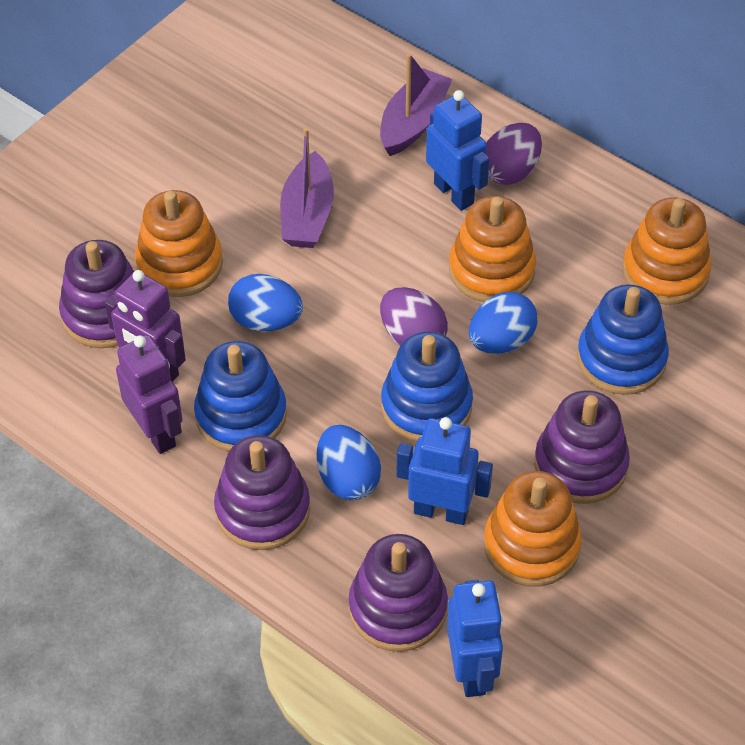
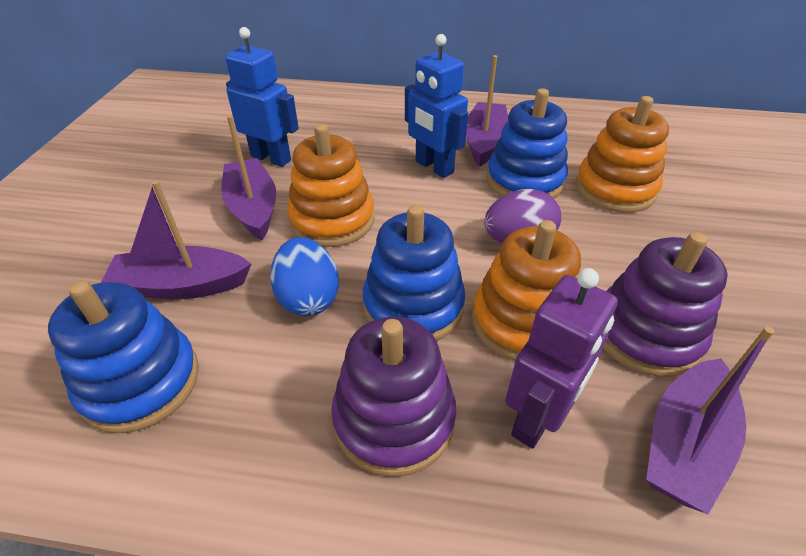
blue egg: 3 -> 1
blue robot: 3 -> 2
orange stacking toy: 4 -> 3
purple boat: 2 -> 4
purple egg: 2 -> 1
purple robot: 2 -> 1
purple stacking toy: 4 -> 2

